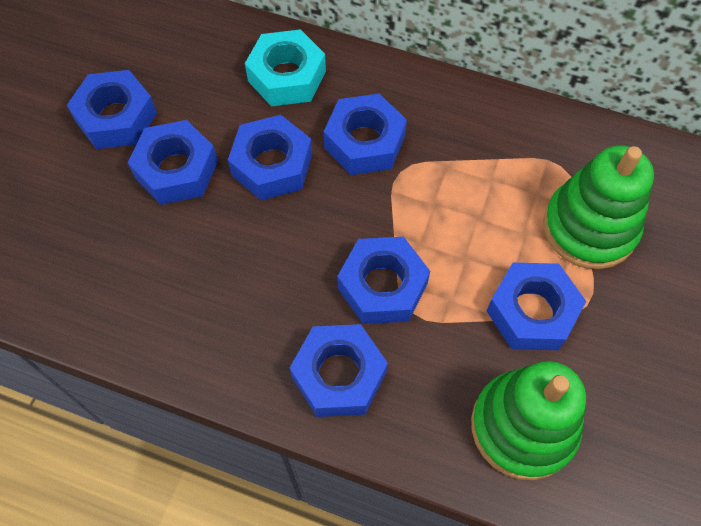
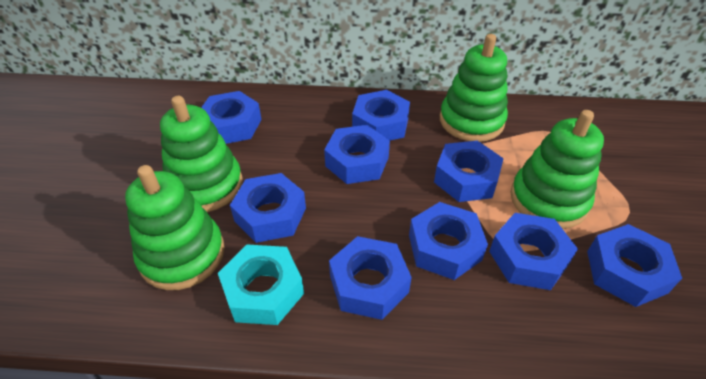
blue nut: 7 -> 9
green stacking toy: 2 -> 4

